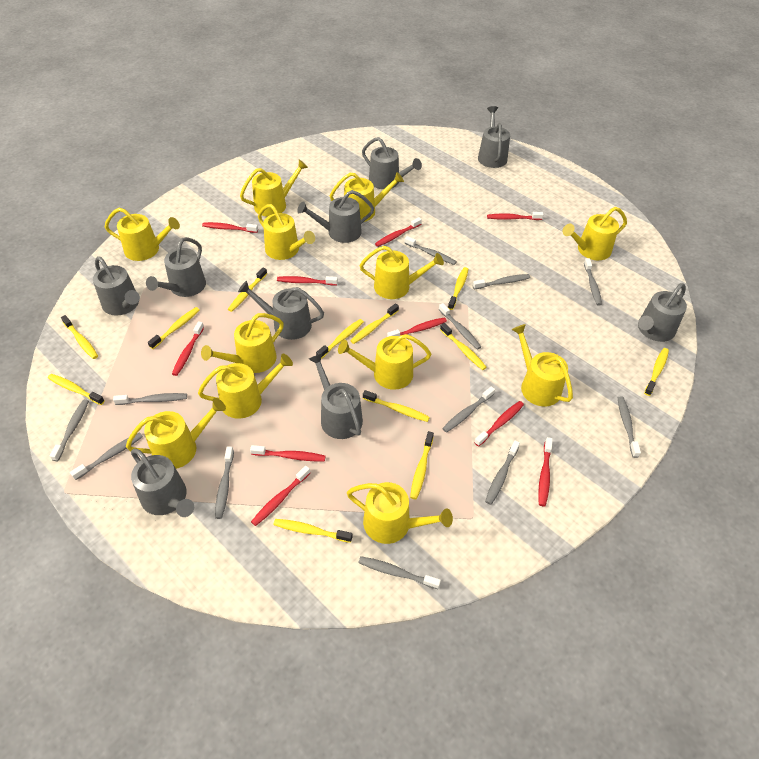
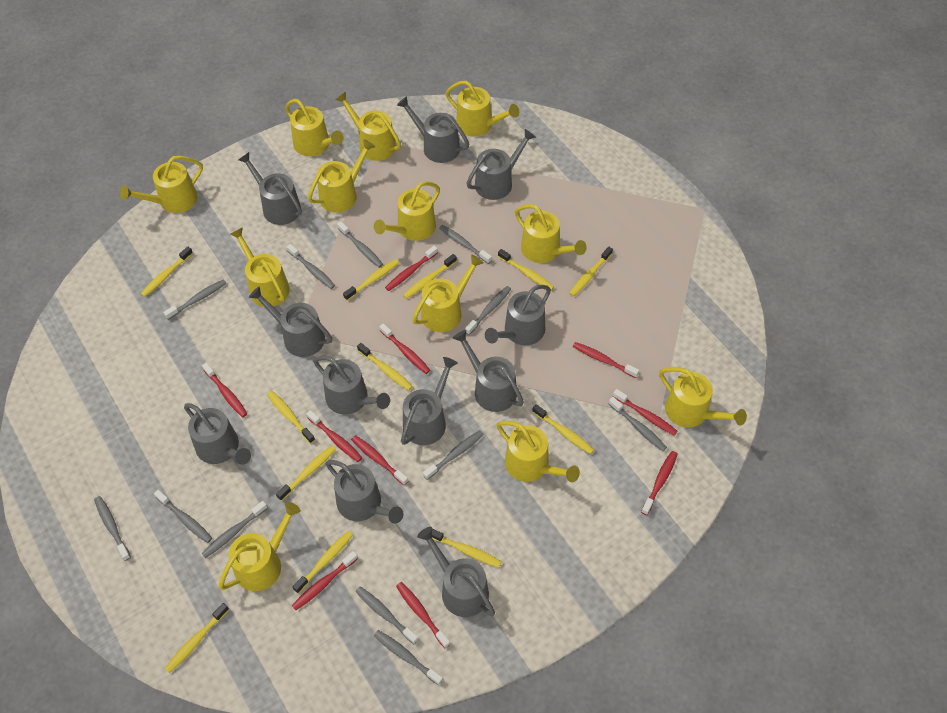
grey watering can: 9 -> 11

